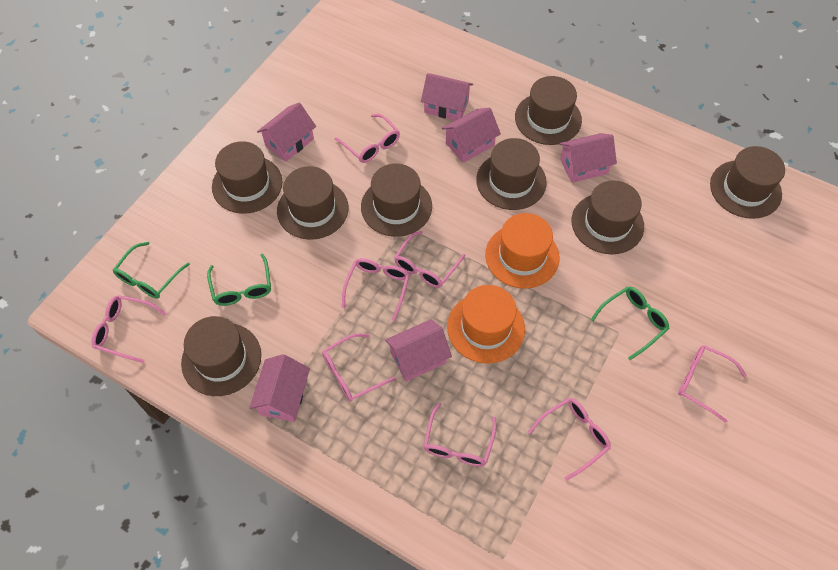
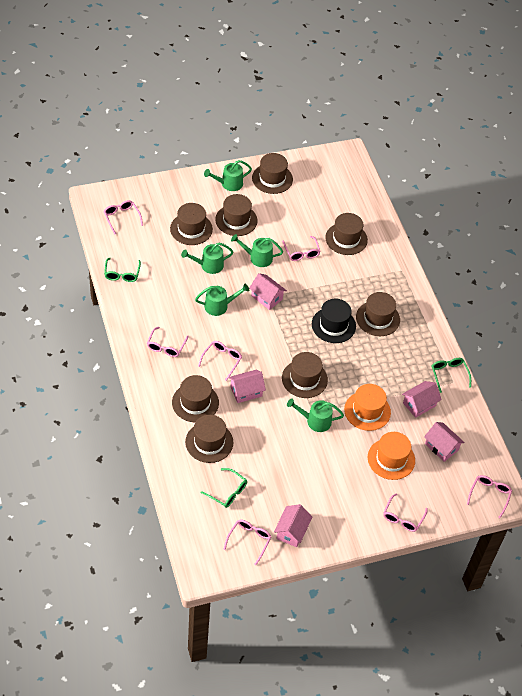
black hat: 0 -> 1
green watering can: 0 -> 5
pink glasses: 8 -> 7
pink house: 6 -> 5

